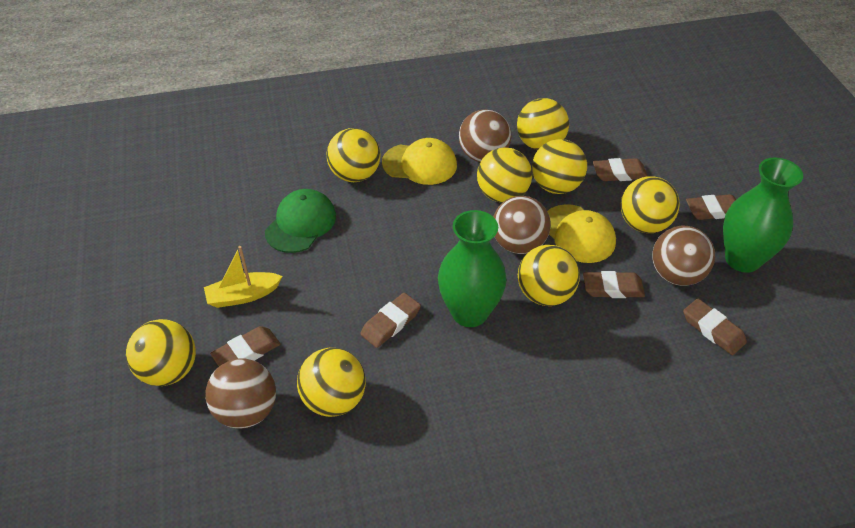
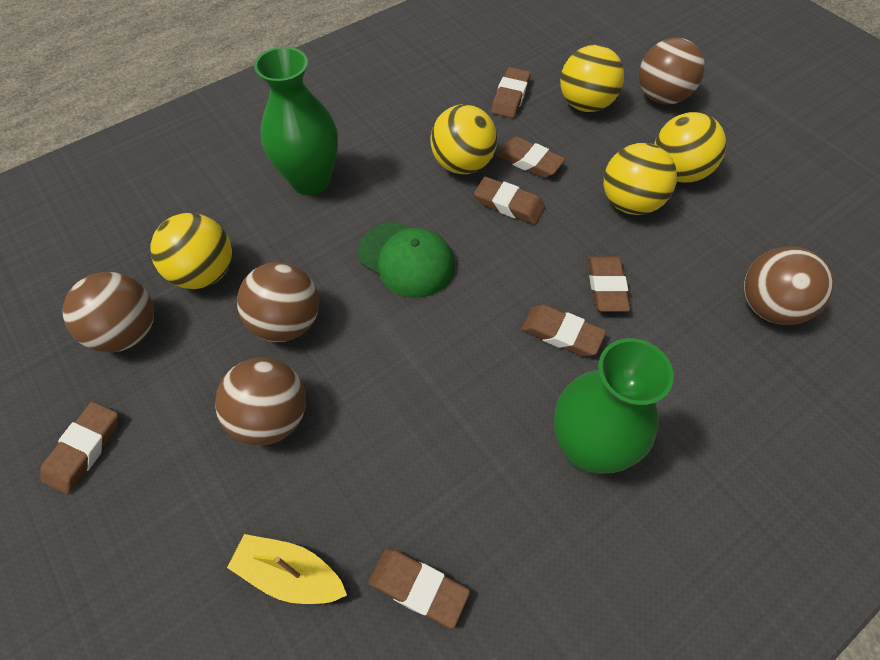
brown ball: 4 -> 5
brown eraser: 6 -> 7
yellow ball: 8 -> 5
yellow cap: 2 -> 0

